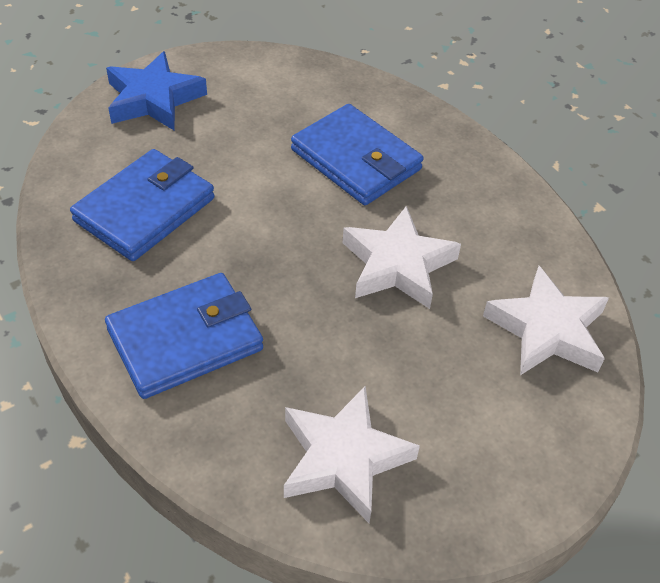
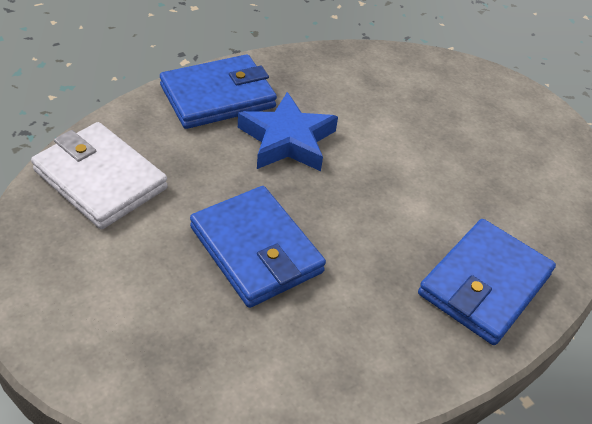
white star: 3 -> 0
white wallet: 0 -> 1

